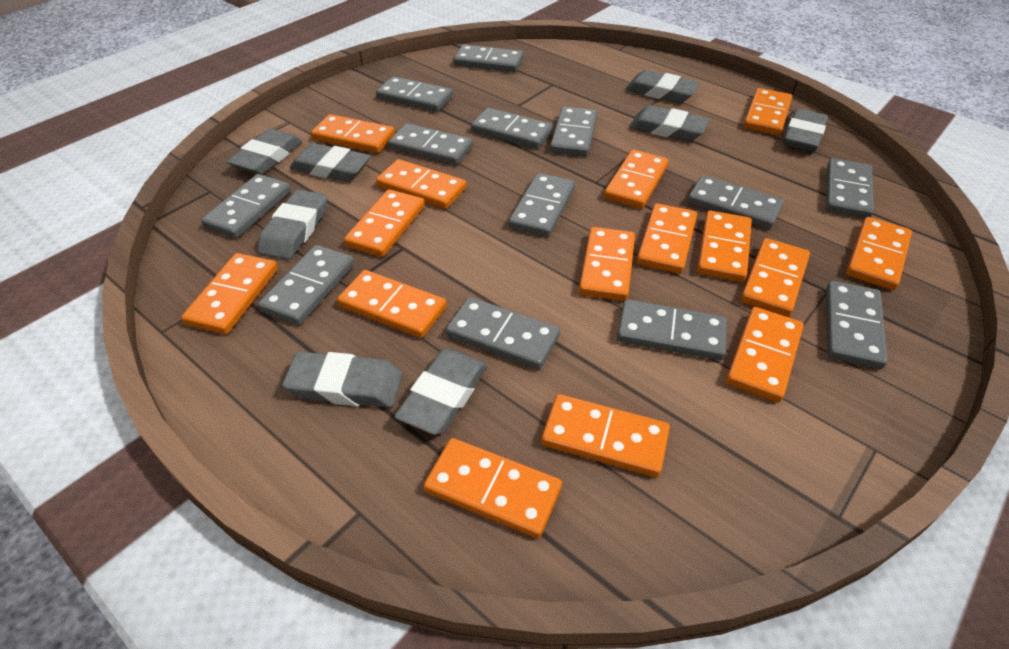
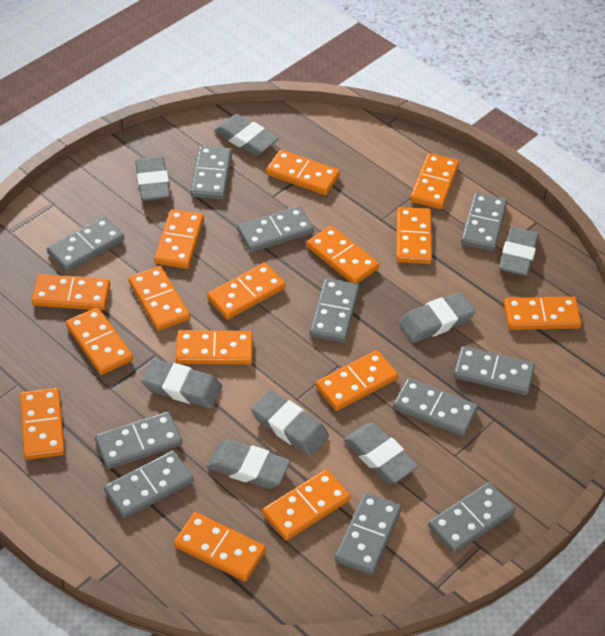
grey domino: 13 -> 11

